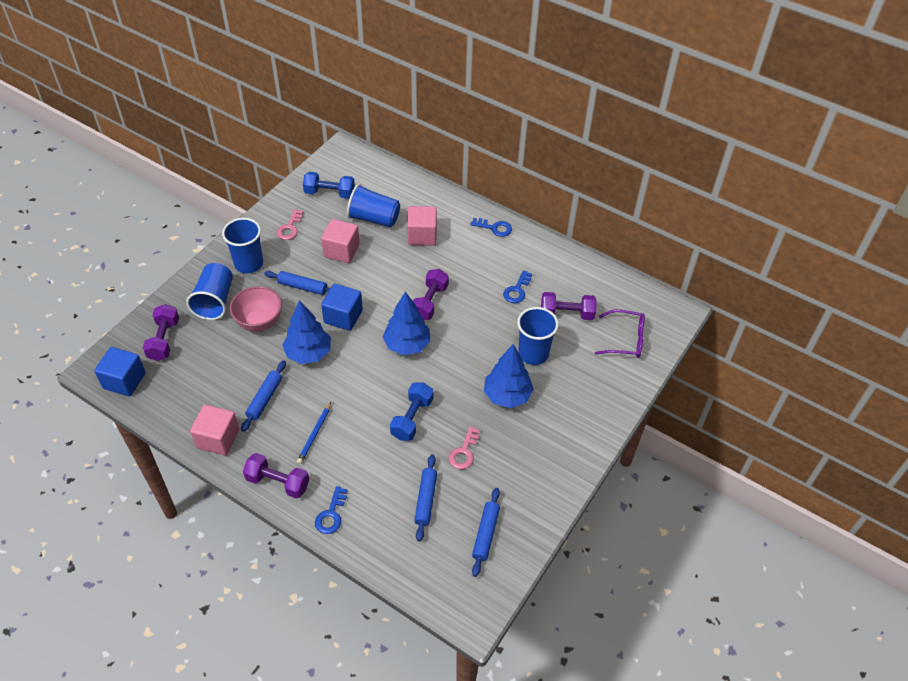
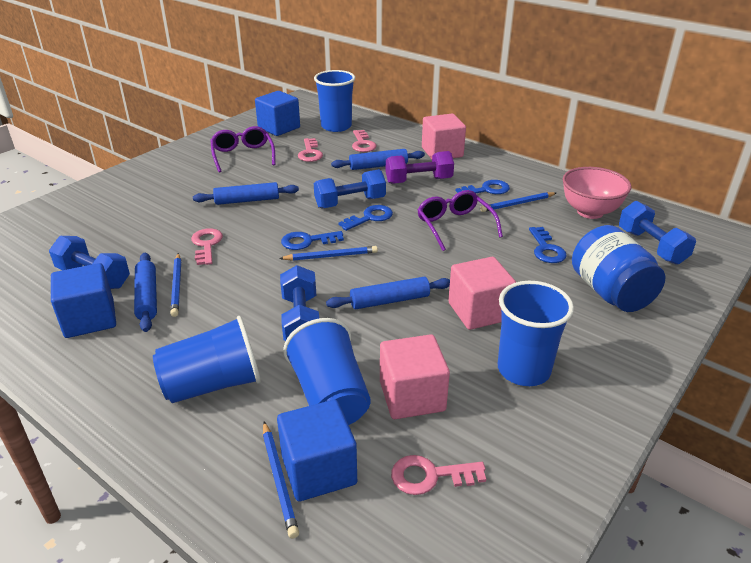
blue cube: 2 -> 3
blue dumbbell: 2 -> 4
blue jar: 0 -> 1
blue key: 3 -> 4
blue pencil: 1 -> 4
blue tree: 3 -> 0
pink key: 2 -> 4
purple dumbbell: 4 -> 1
purple glasses: 1 -> 2

